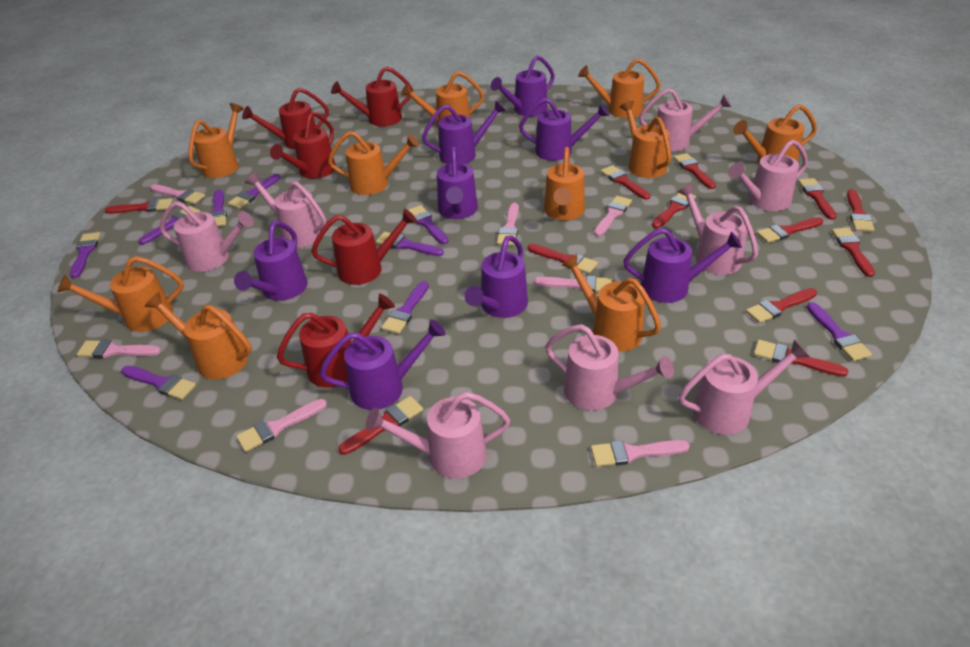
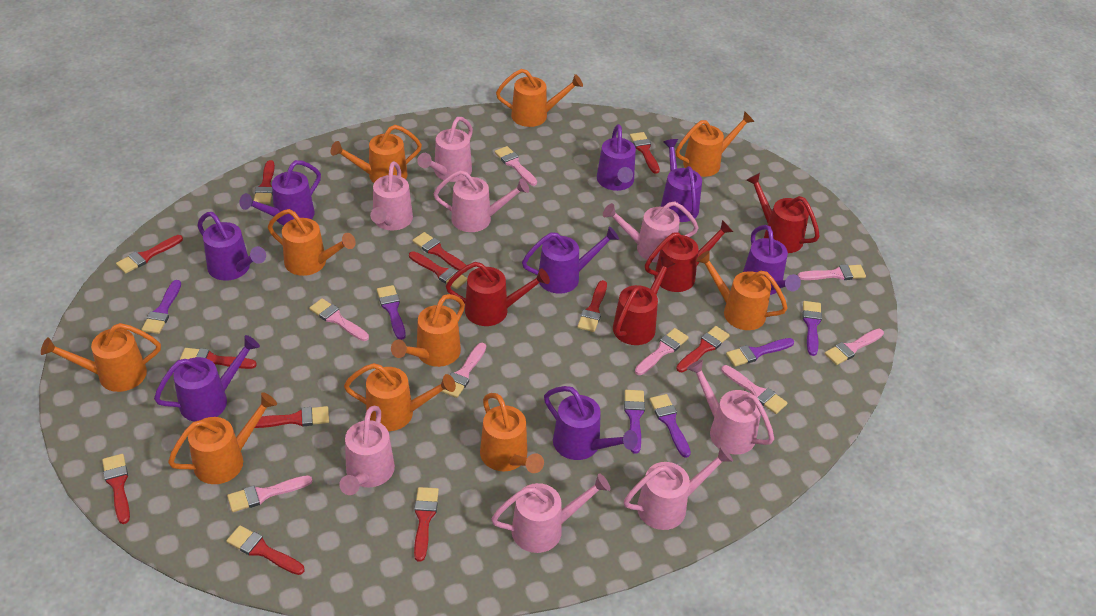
pink brush: 7 -> 8
purple brush: 9 -> 6
red watering can: 5 -> 4

